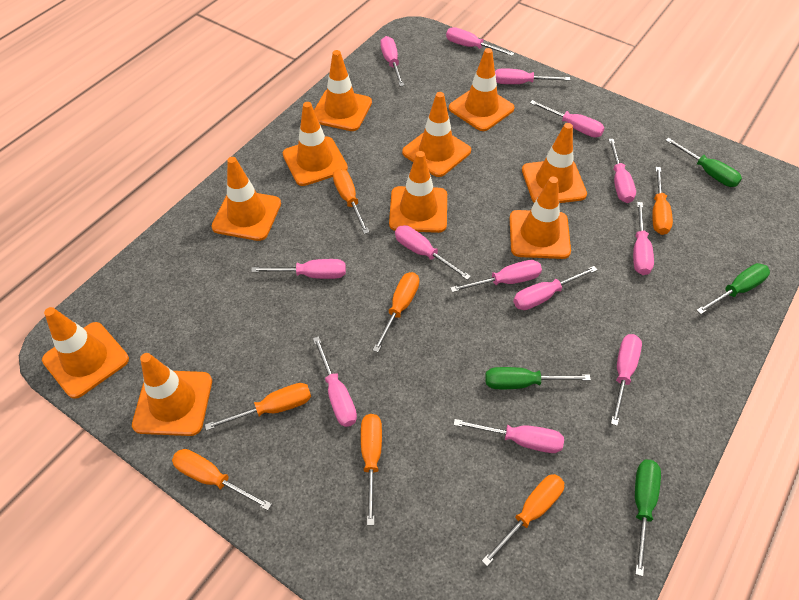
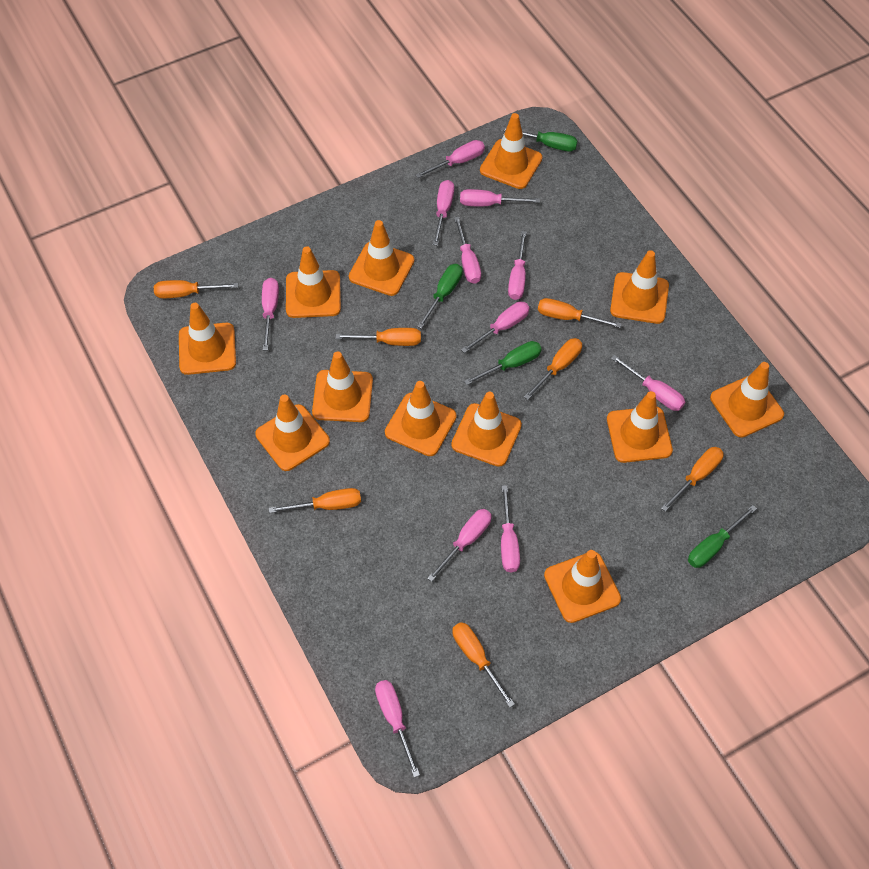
orange traffic cone: 10 -> 12
pink screwdriver: 13 -> 11

